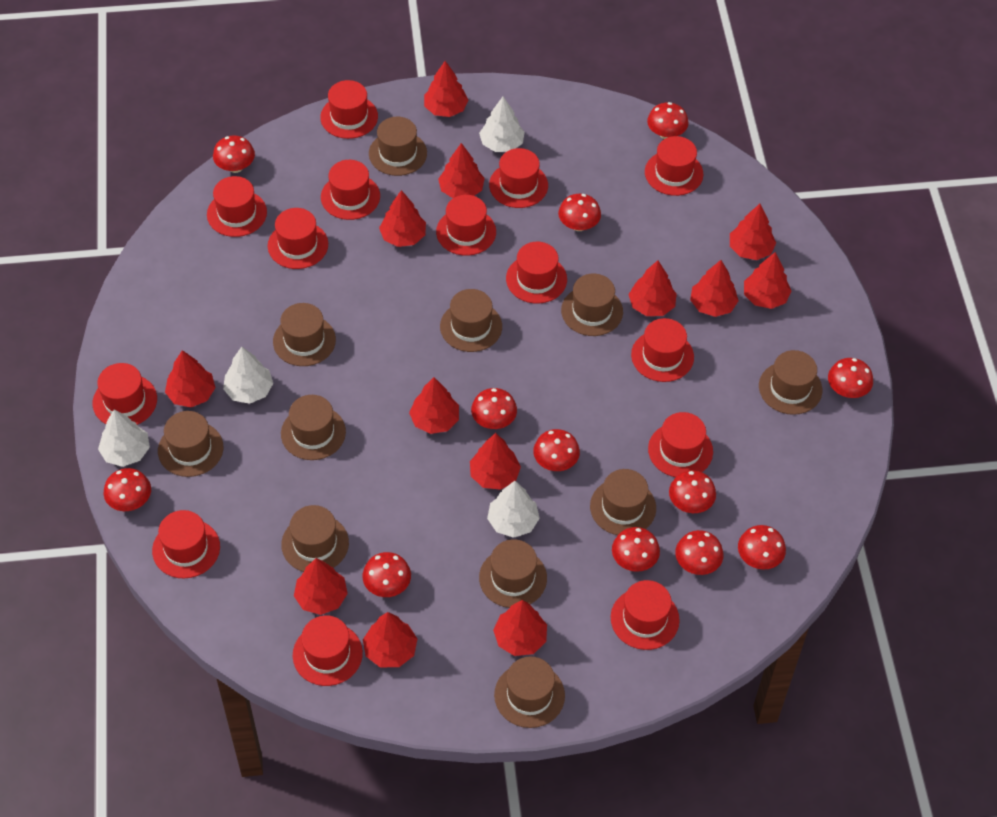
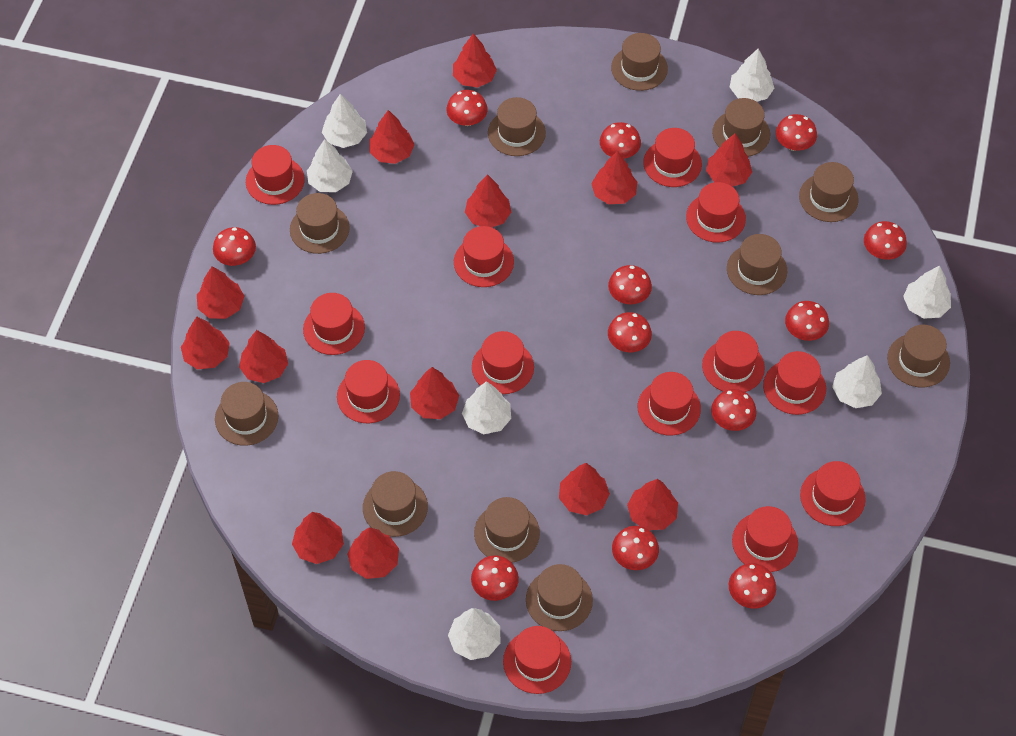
red hat: 14 -> 13
white tree: 4 -> 7

